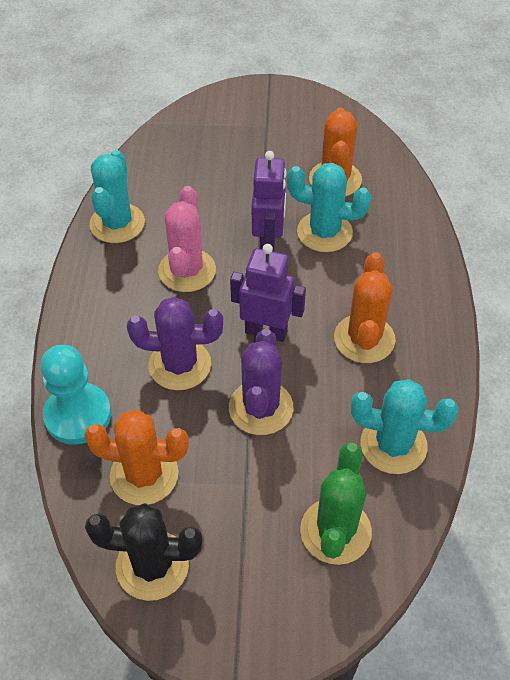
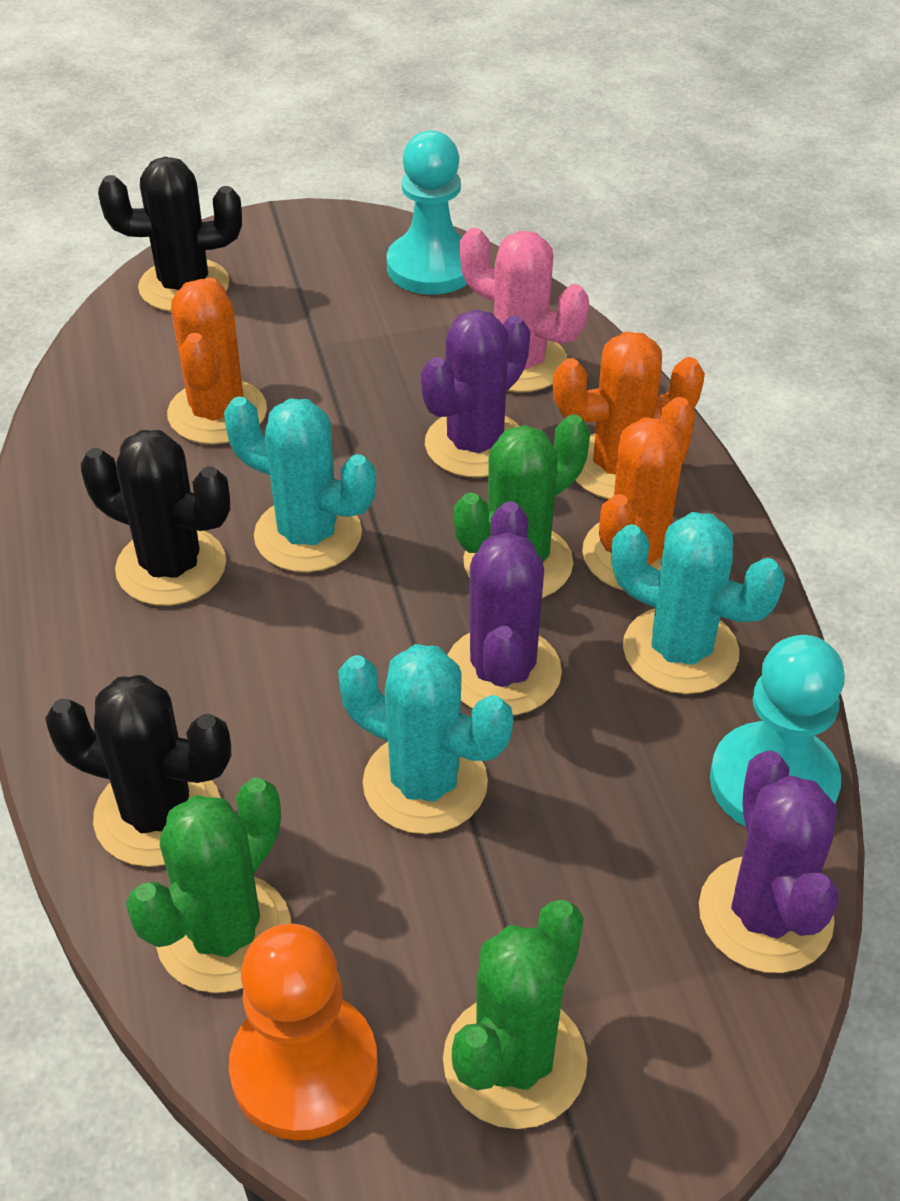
black cactus: 1 -> 3
green cactus: 1 -> 3
orange pawn: 0 -> 1
purple cactus: 2 -> 3
purple robot: 2 -> 0
turquoise pawn: 1 -> 2

